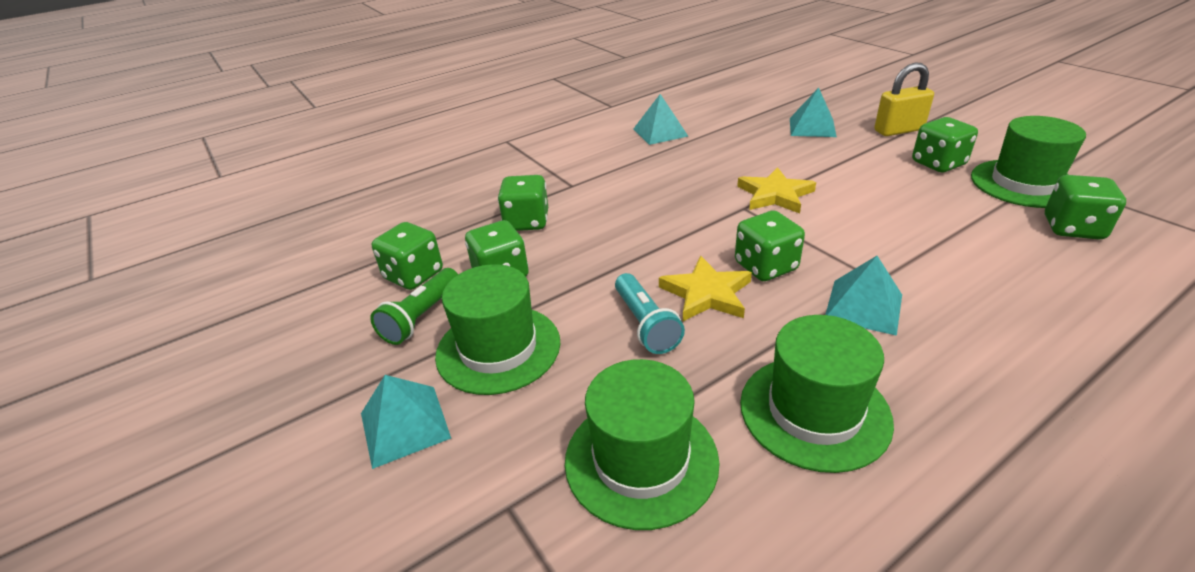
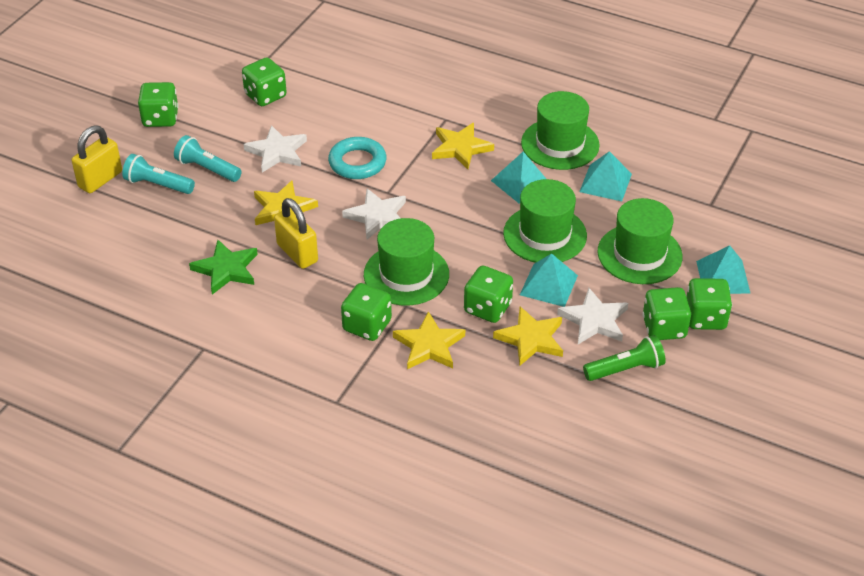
green star: 0 -> 1
turquoise flashlight: 1 -> 2
turquoise ring: 0 -> 1
white star: 0 -> 3
yellow padlock: 1 -> 2
yellow star: 2 -> 4

